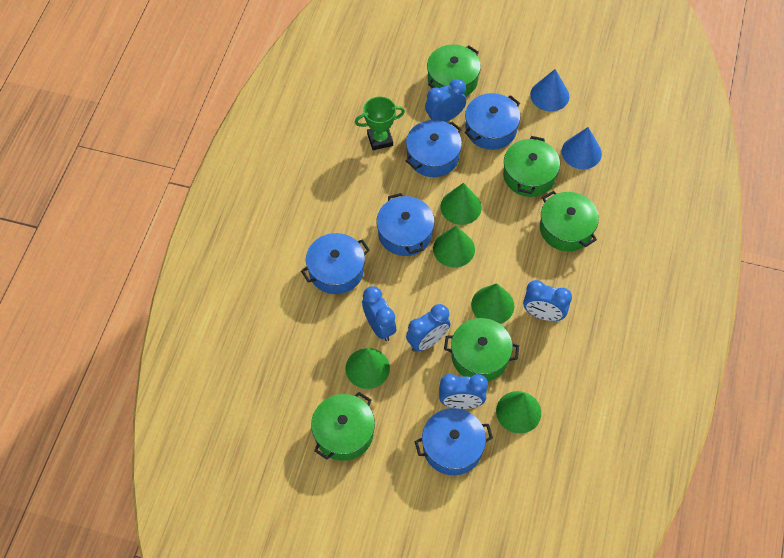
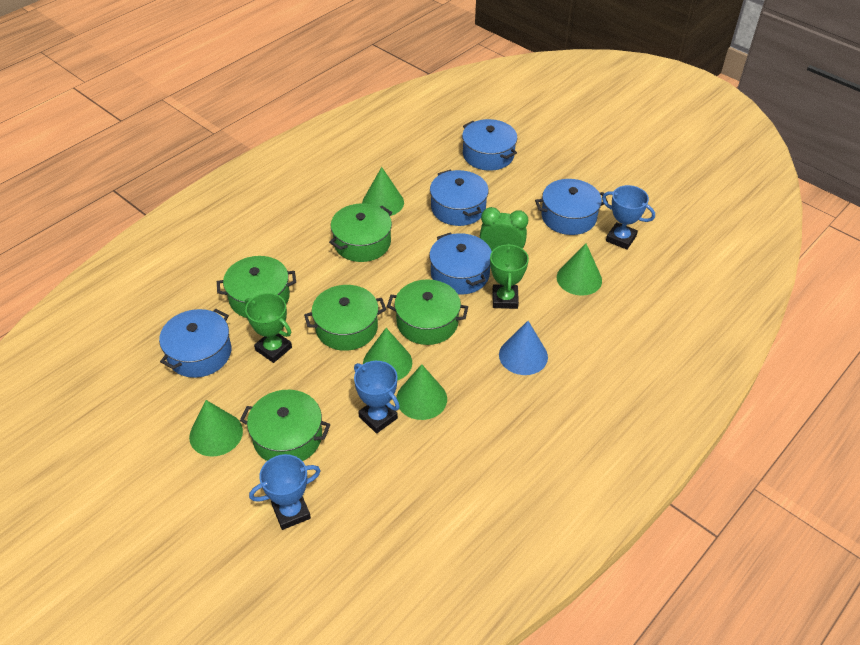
blue clock: 5 -> 0
blue cone: 2 -> 1
blue trophy: 0 -> 3
green clock: 0 -> 1
green trophy: 1 -> 2

